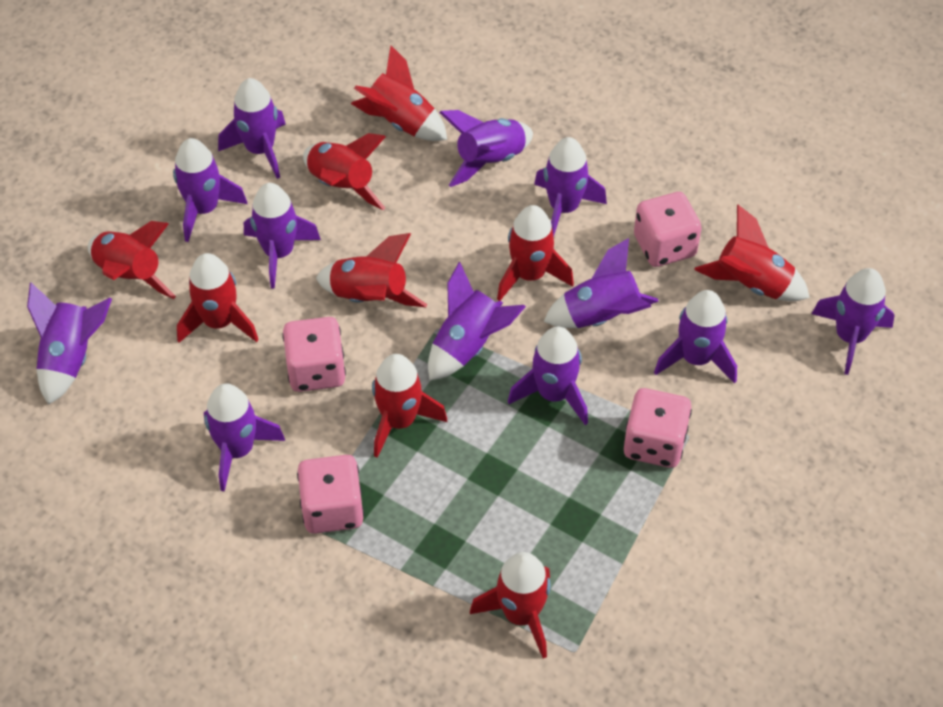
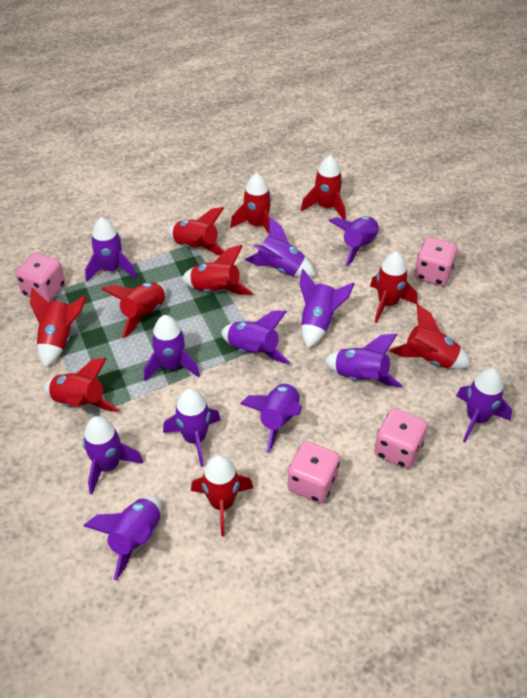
red rocket: 9 -> 10

